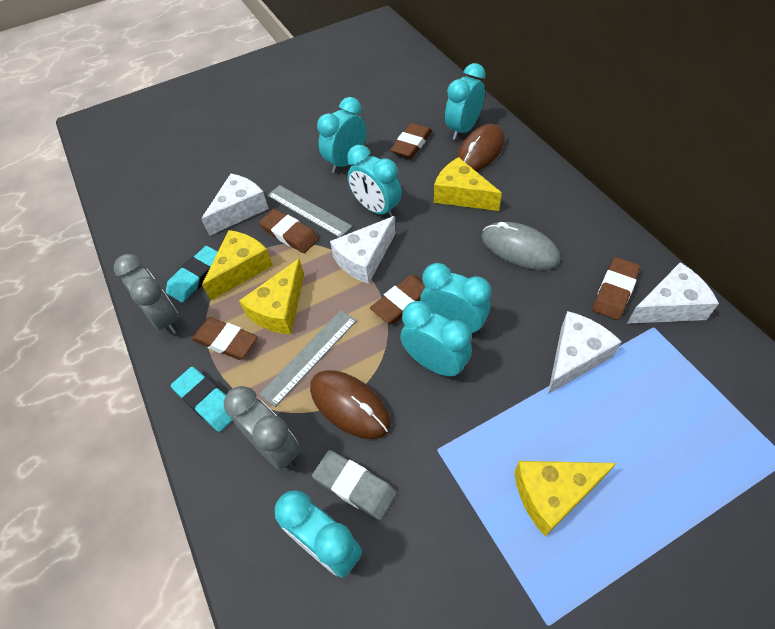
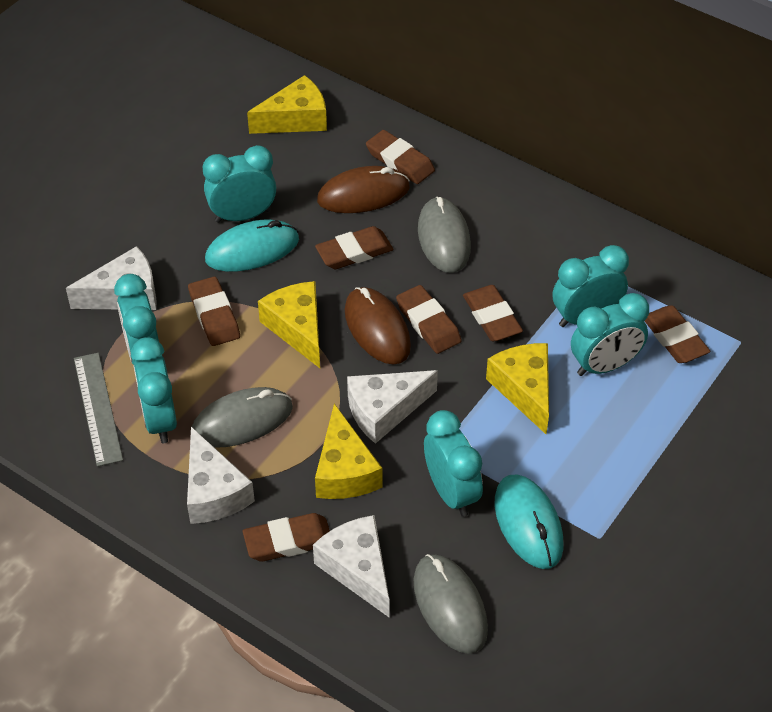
brown eraser: 5 -> 7
grey clock: 2 -> 0
grey eraser: 1 -> 0
grey mouse: 1 -> 3
grey ruler: 2 -> 1
turquoise eraser: 2 -> 0
turquoise mouse: 0 -> 2

